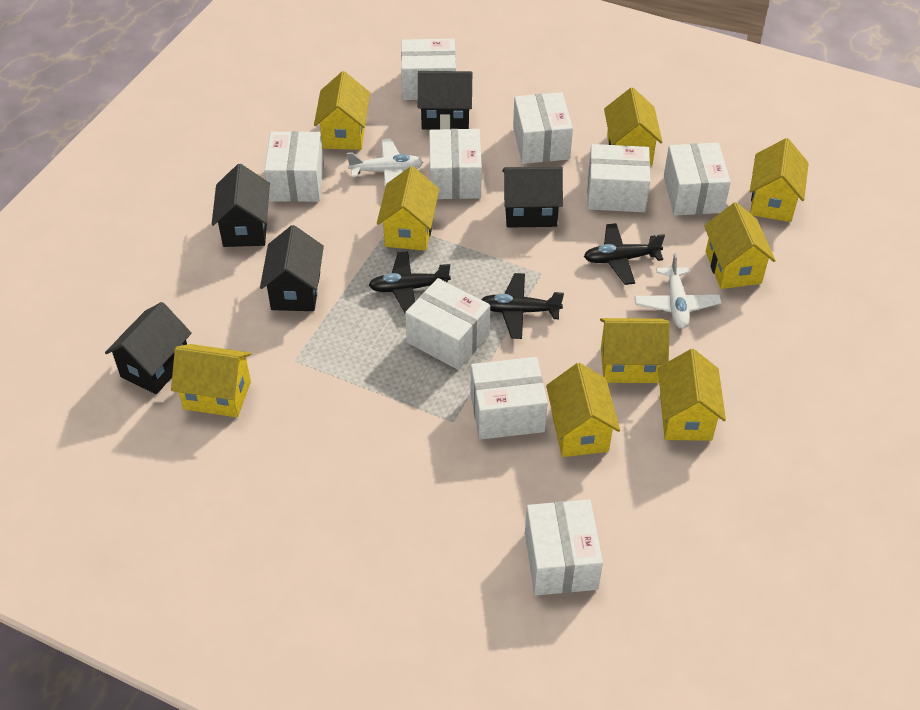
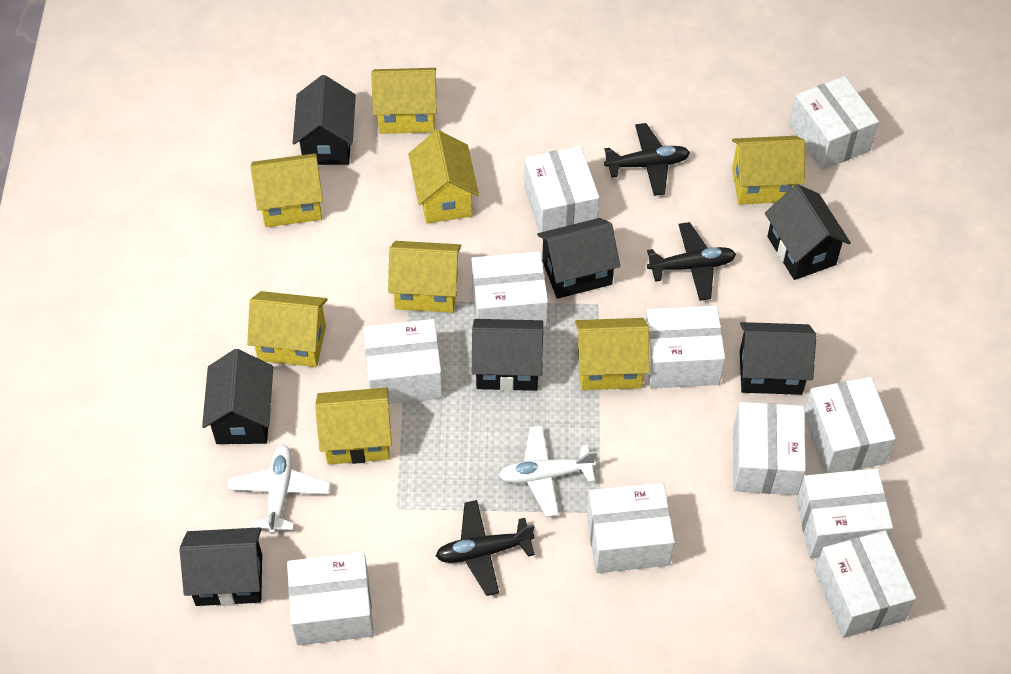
black house: 5 -> 7
white box: 9 -> 11
yellow house: 9 -> 8

